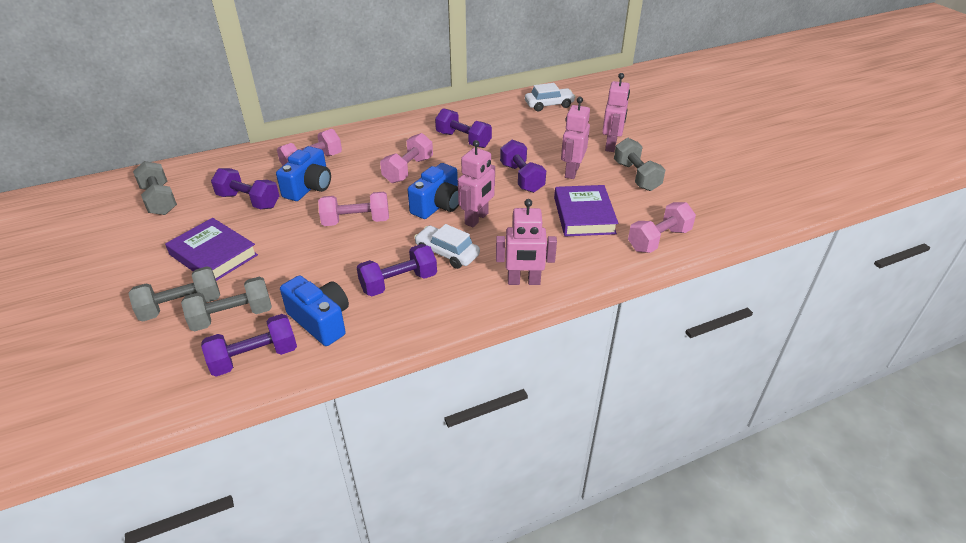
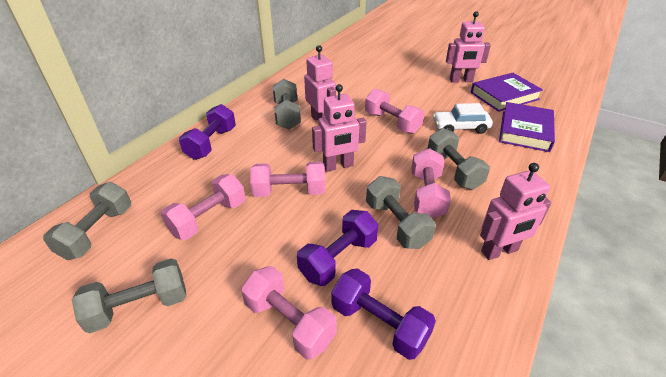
blue camera: 3 -> 0
grey dumbbell: 4 -> 5
pink dumbbell: 4 -> 5
purple dumbbell: 5 -> 3
white car: 2 -> 1

